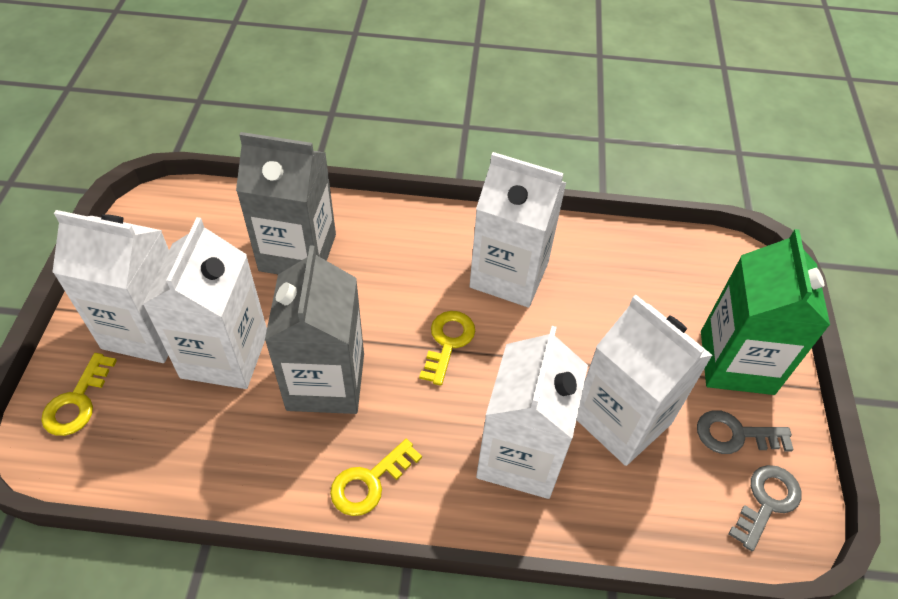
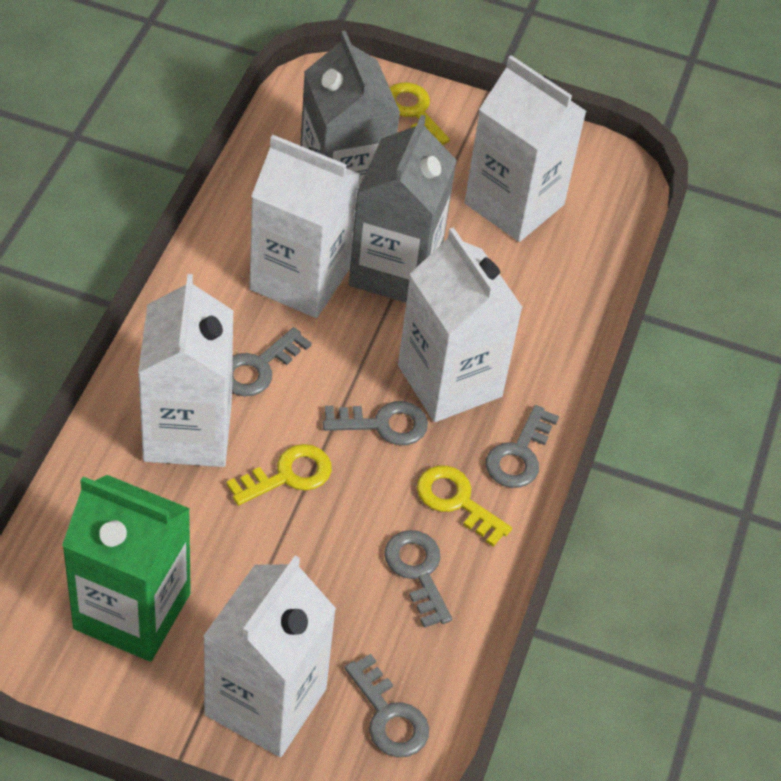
grey key: 2 -> 5

